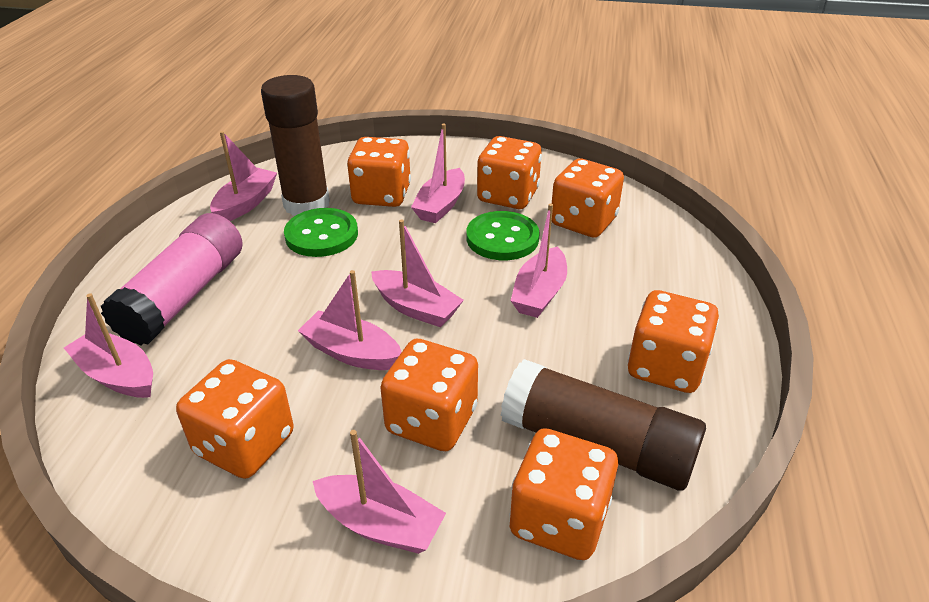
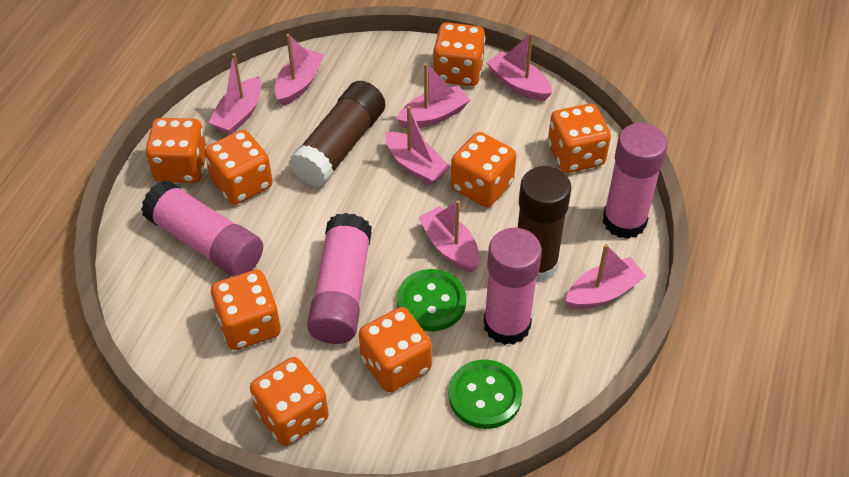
orange dice: 7 -> 8
pink glue stick: 1 -> 4

